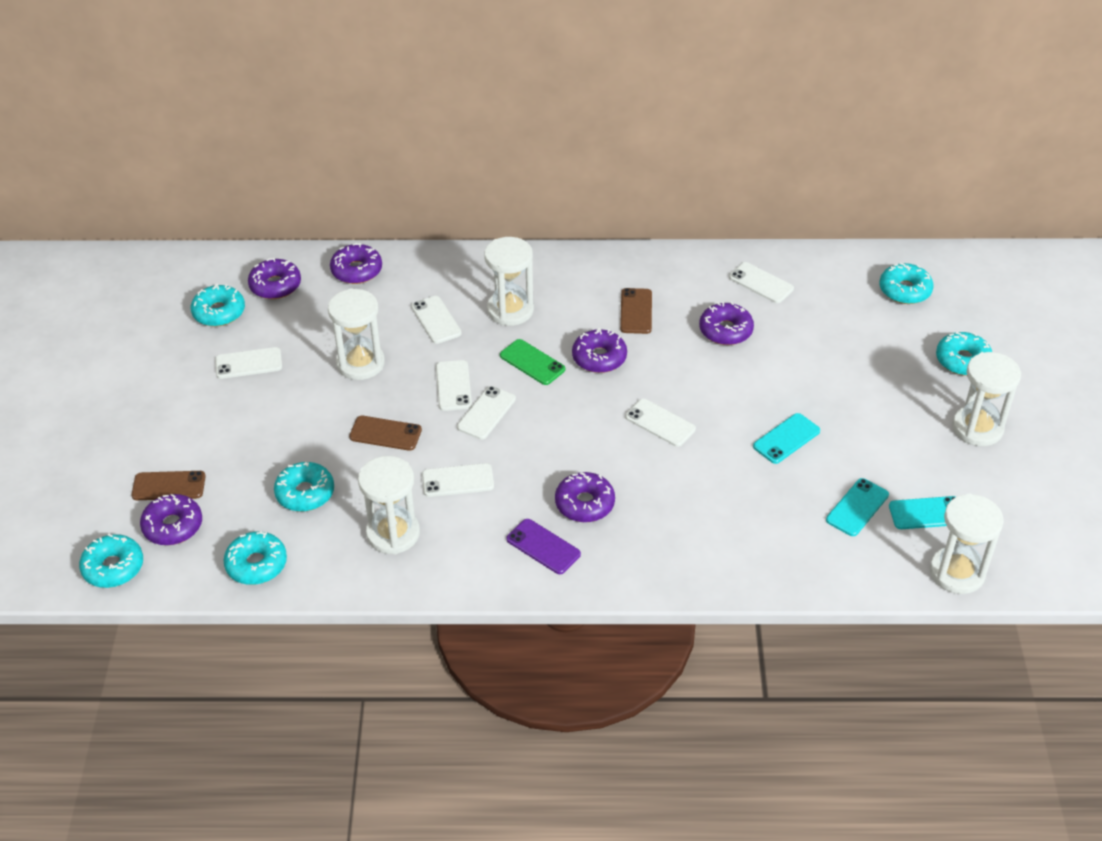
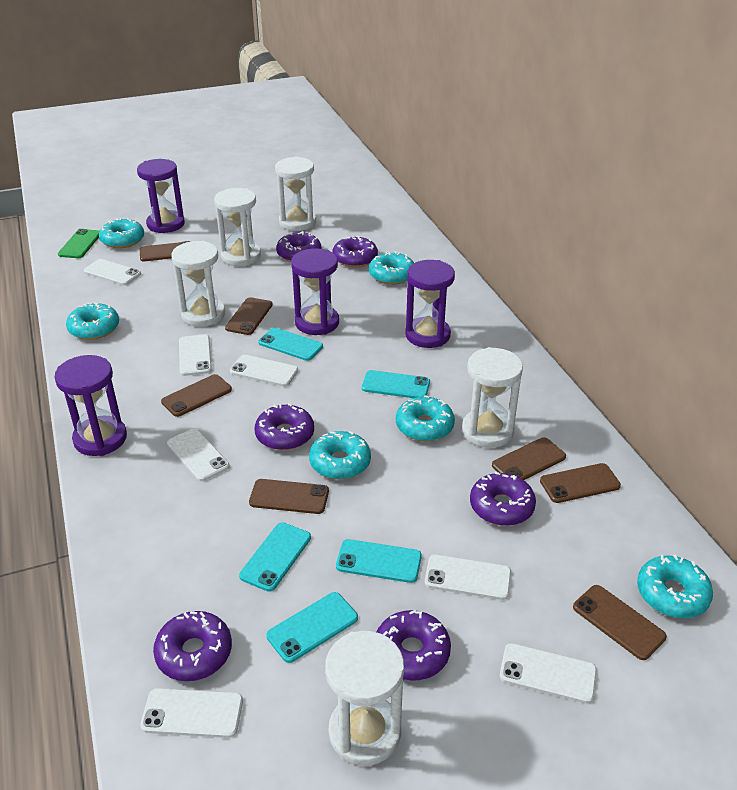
brown phone: 3 -> 7
purple hourglass: 0 -> 4
purple phone: 1 -> 0
turquoise phone: 3 -> 5

